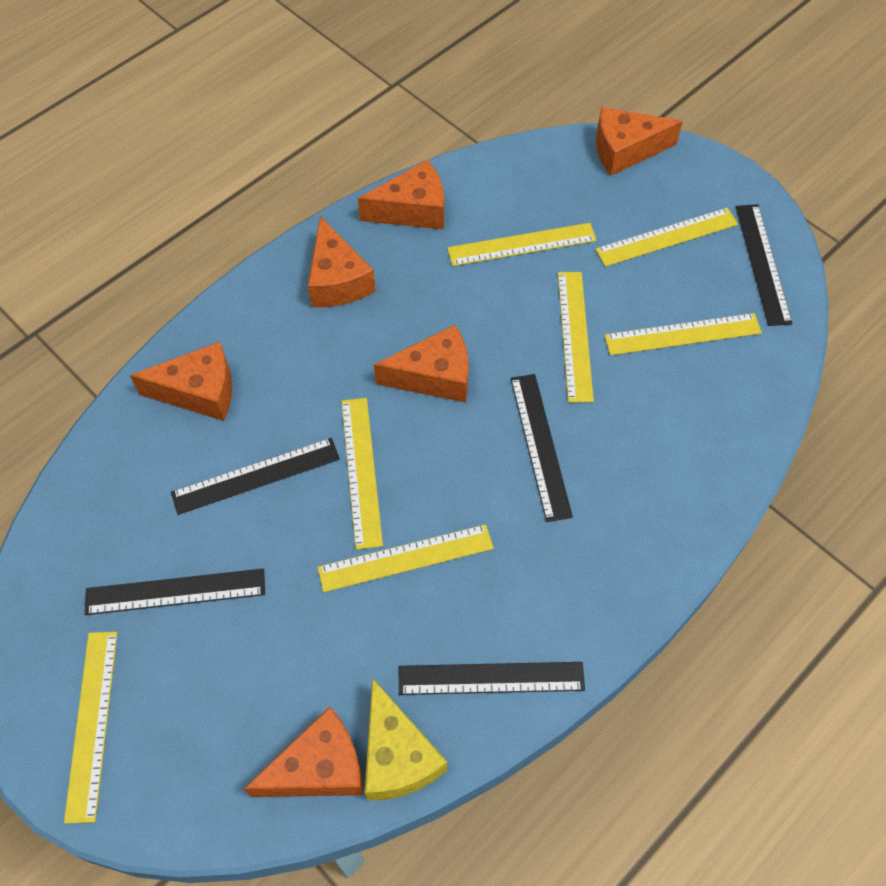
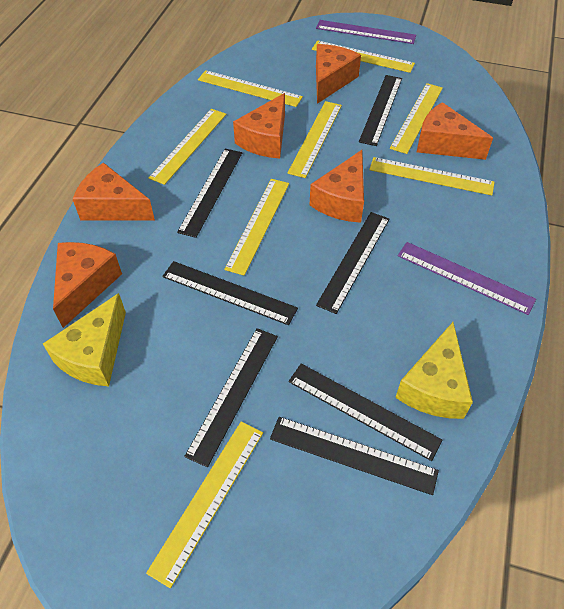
black ruler: 5 -> 7
purple ruler: 0 -> 2
yellow cheese: 1 -> 2
yellow ruler: 7 -> 8

